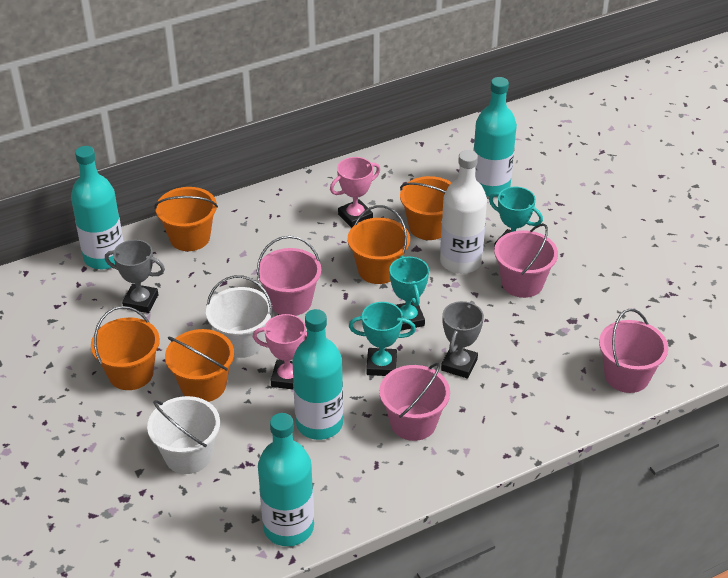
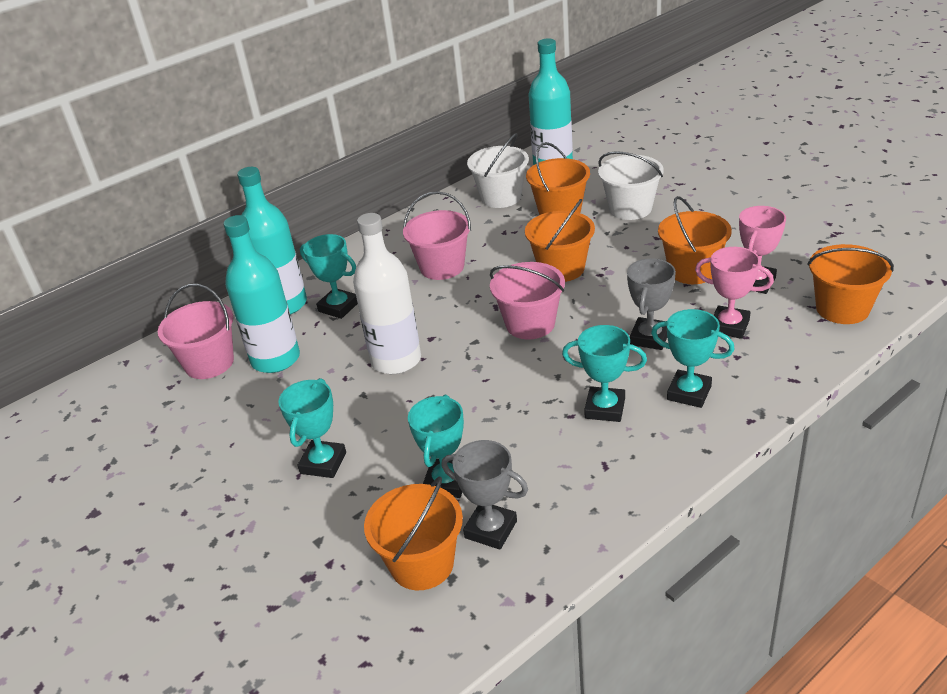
pink bucket: 4 -> 3
turquoise bottle: 4 -> 3
turquoise trophy: 3 -> 5

